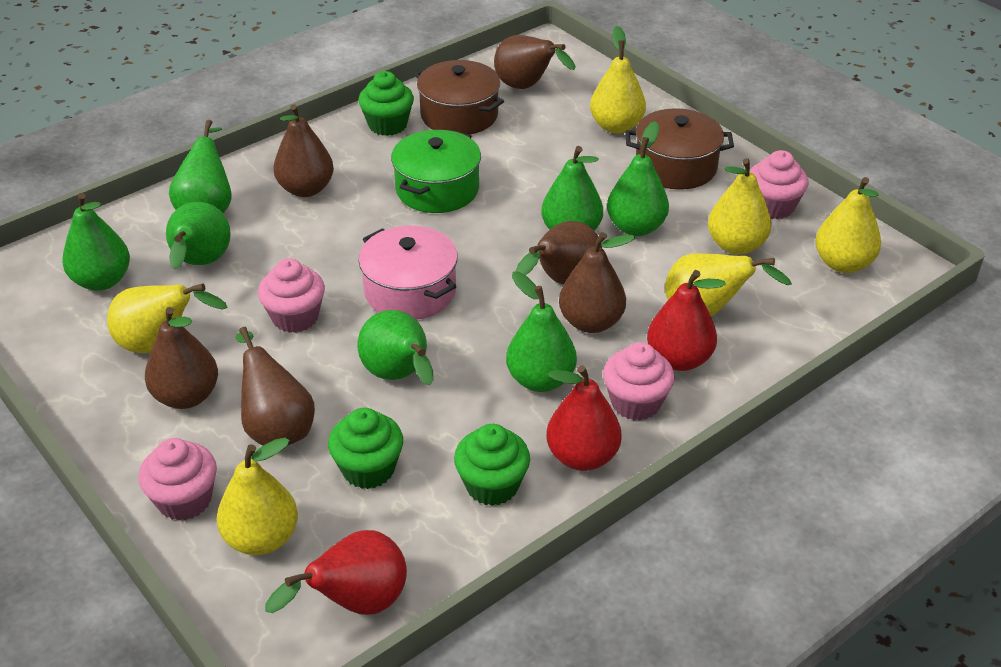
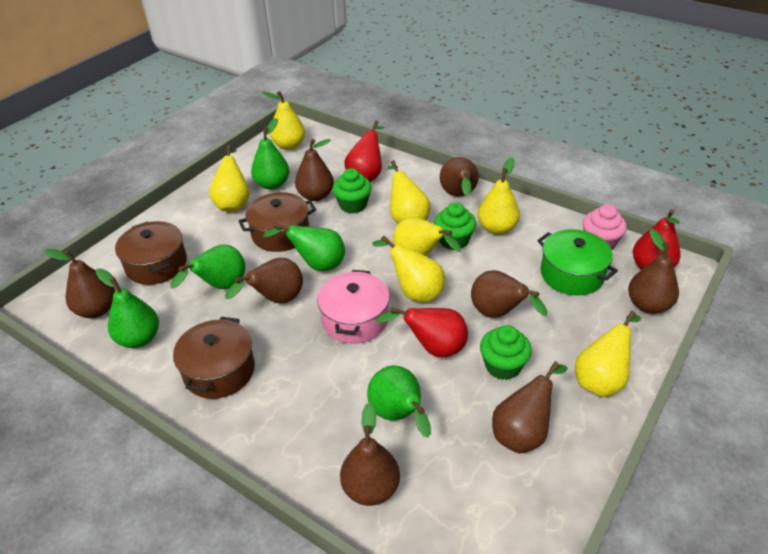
brown pear: 6 -> 8
brown pot: 2 -> 3
green pear: 7 -> 5
pink cupcake: 4 -> 1
yellow pear: 6 -> 7

